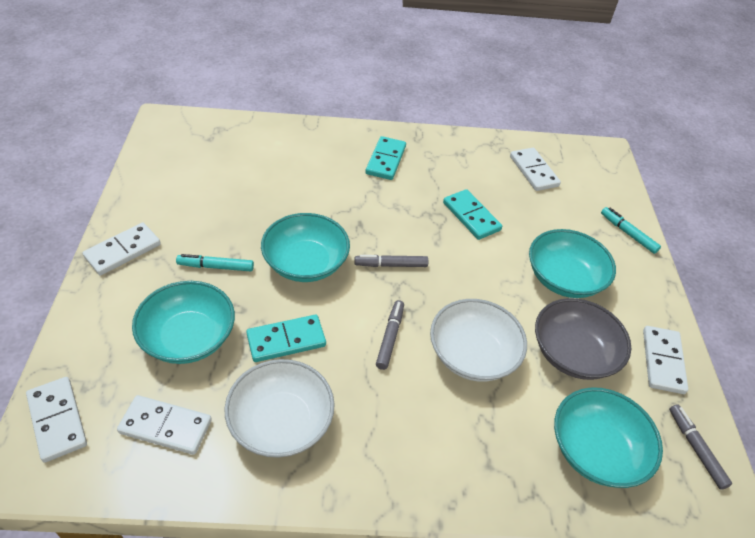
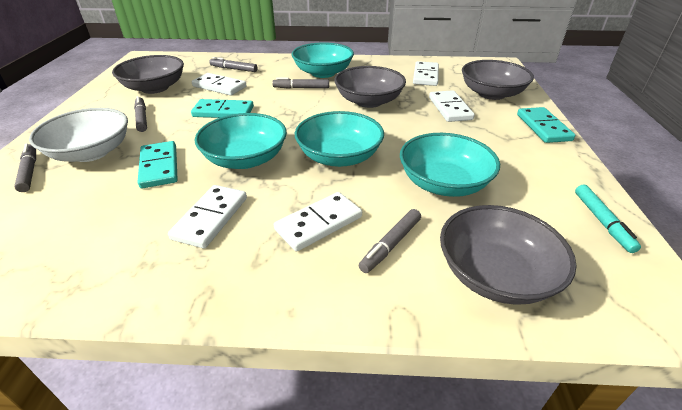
grey bowl: 1 -> 4
grey marker: 3 -> 5
turquoise marker: 2 -> 1
white bowl: 2 -> 1

